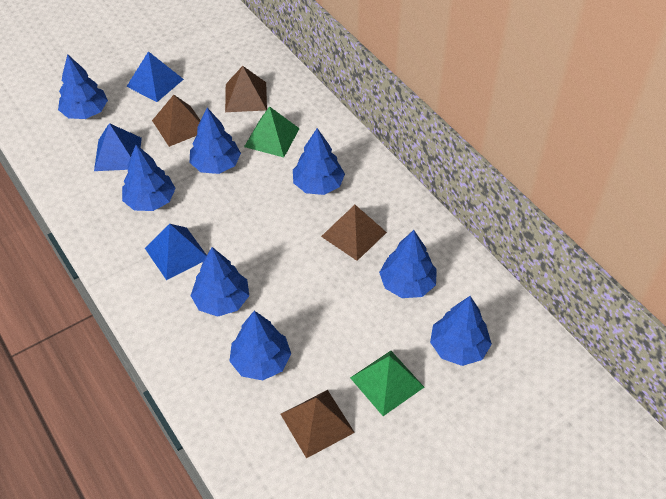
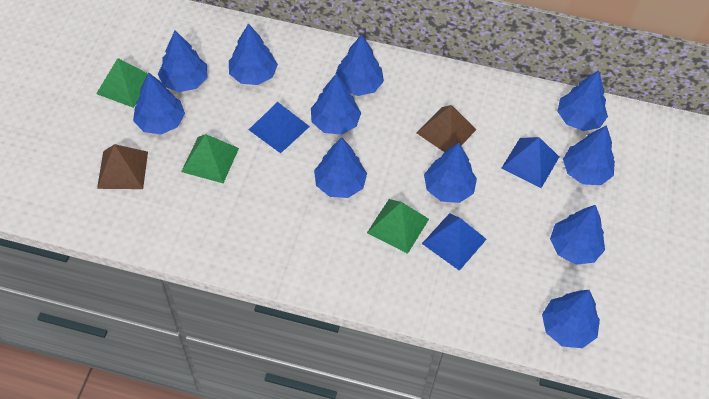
blue tree: 8 -> 11
brown pyramid: 4 -> 2
green pyramid: 2 -> 3

